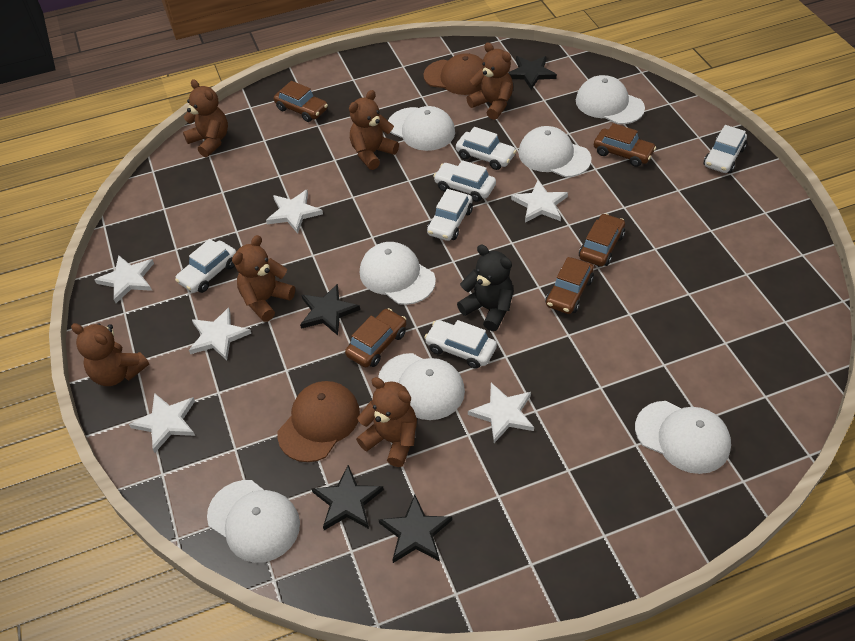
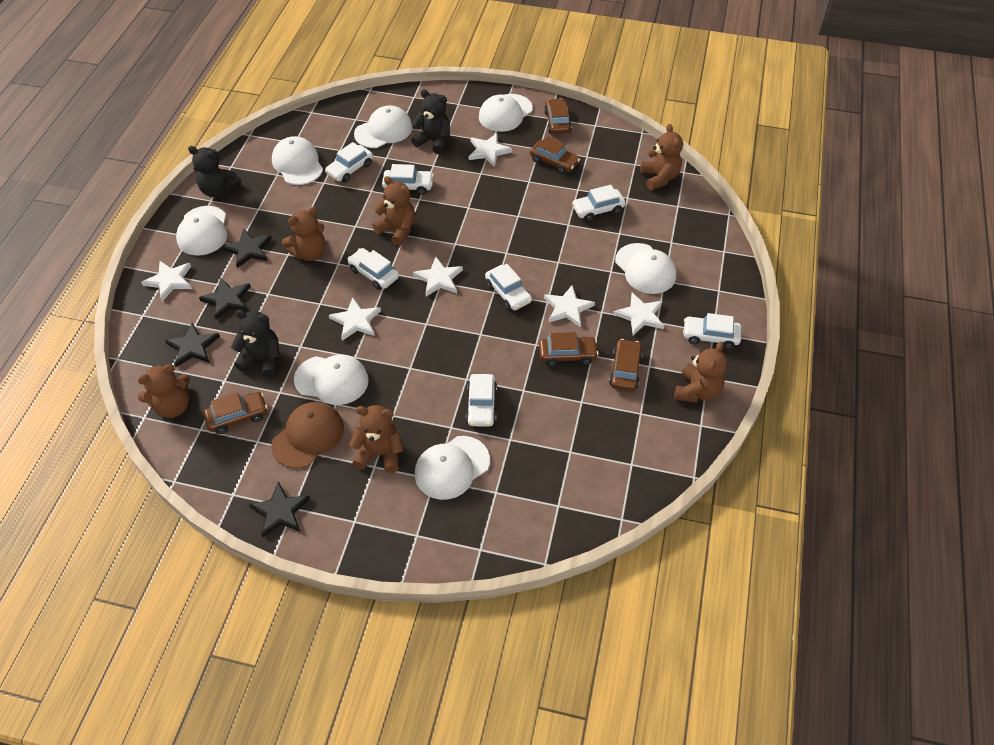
black teddy bear: 1 -> 3
brown cap: 2 -> 1
white car: 6 -> 7

